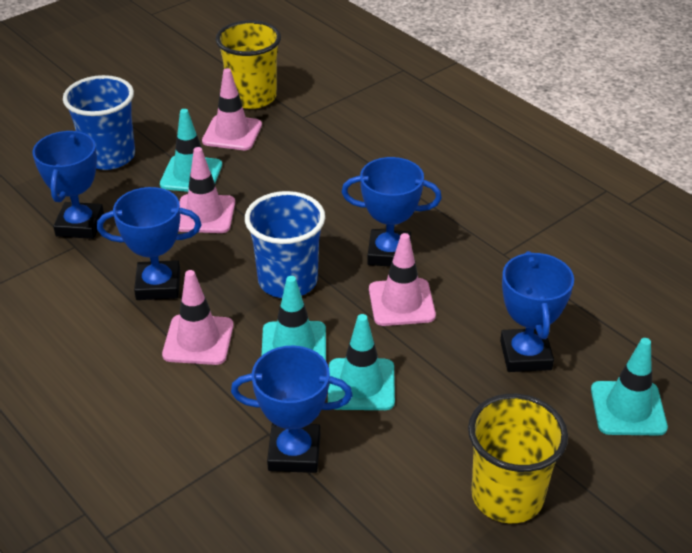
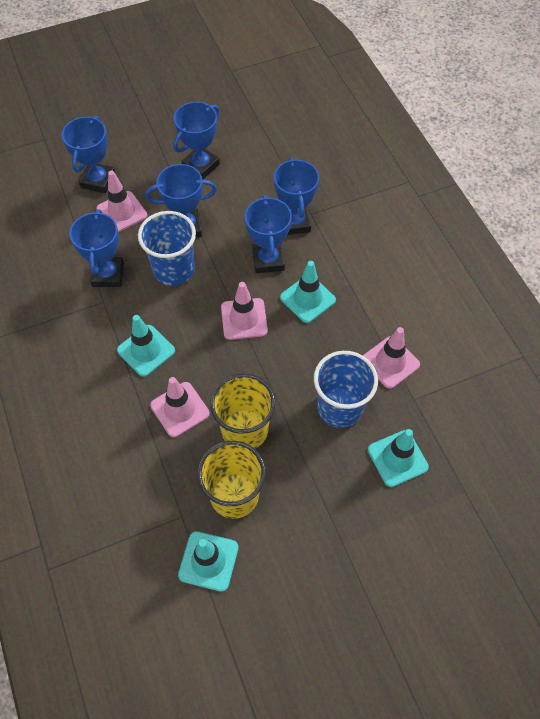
blue trophy: 5 -> 6

